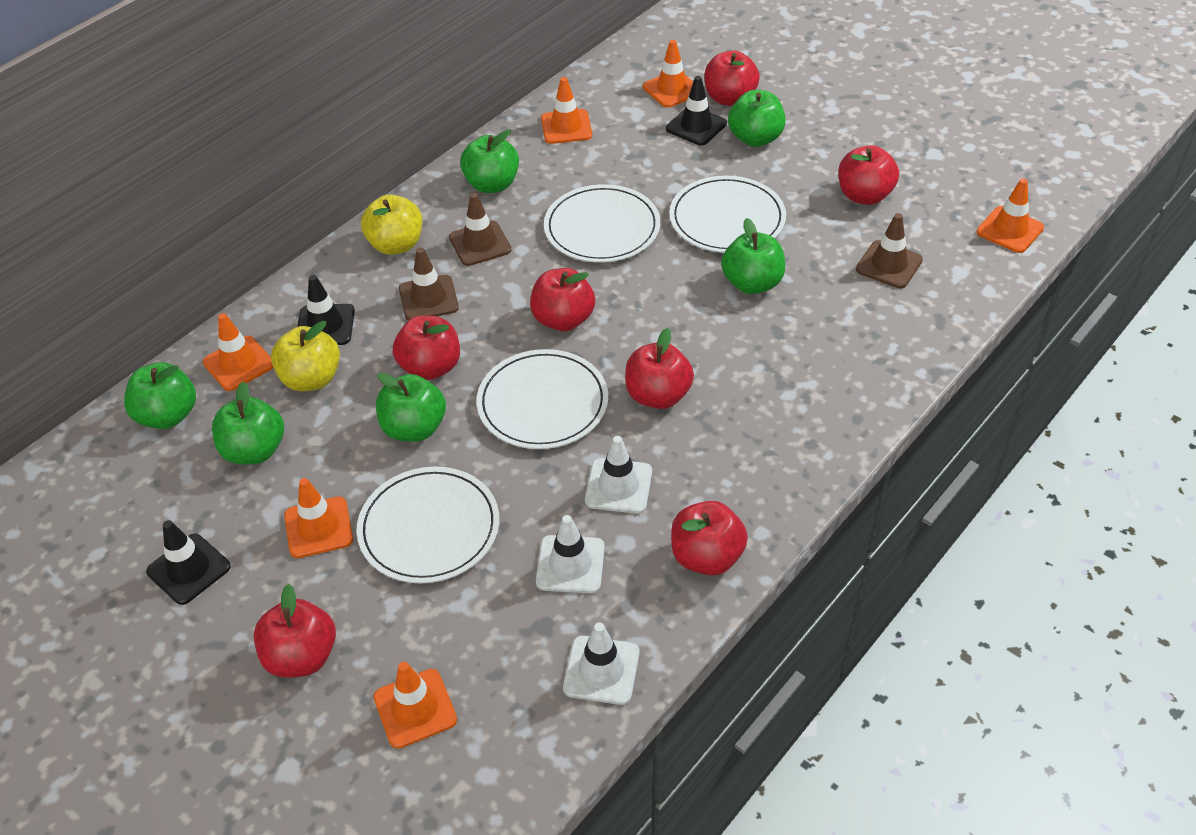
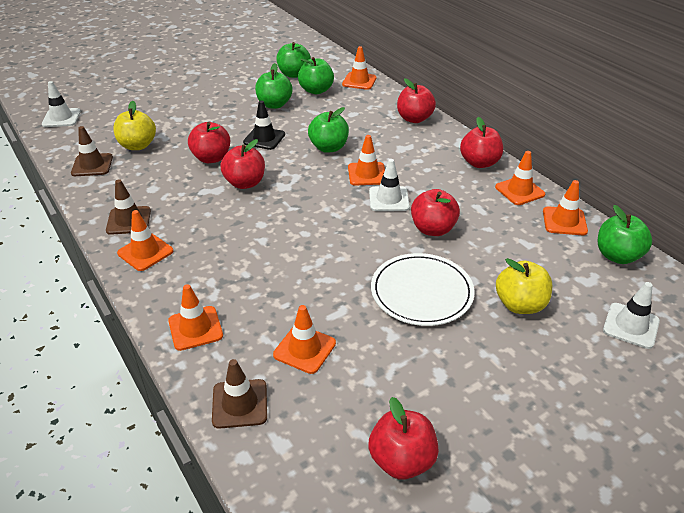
black traffic cone: 3 -> 1
green apple: 6 -> 5
orange traffic cone: 6 -> 7
red apple: 7 -> 6
white plate: 4 -> 1

